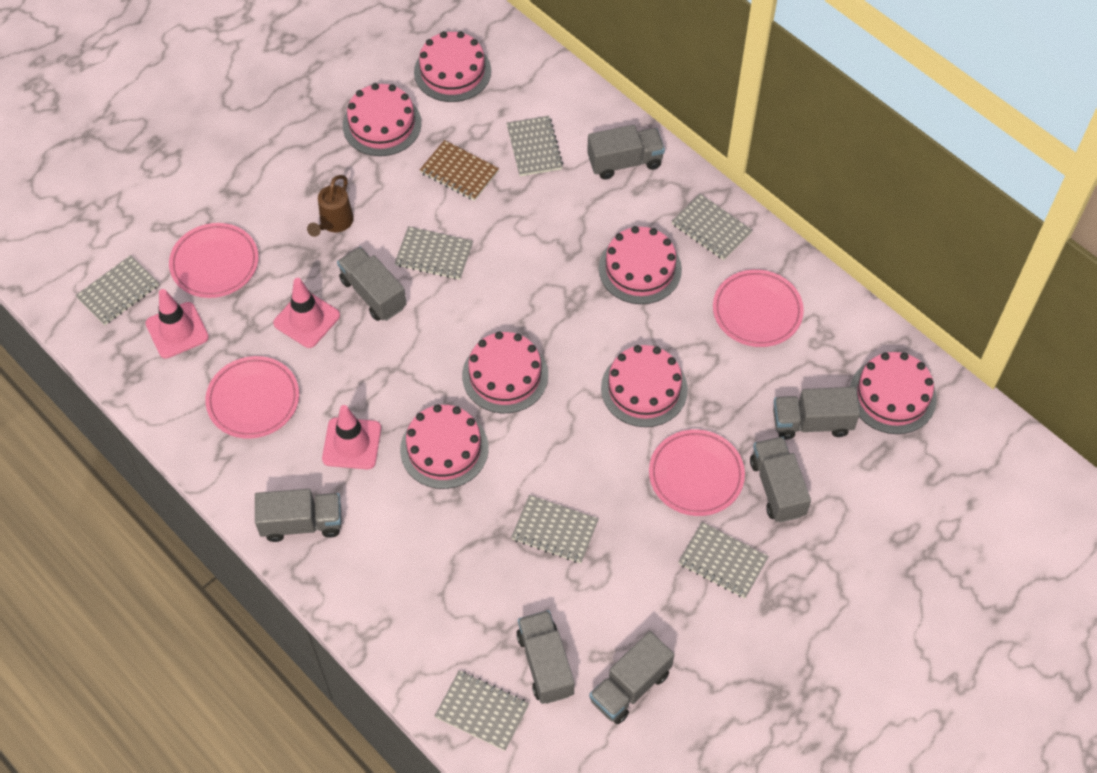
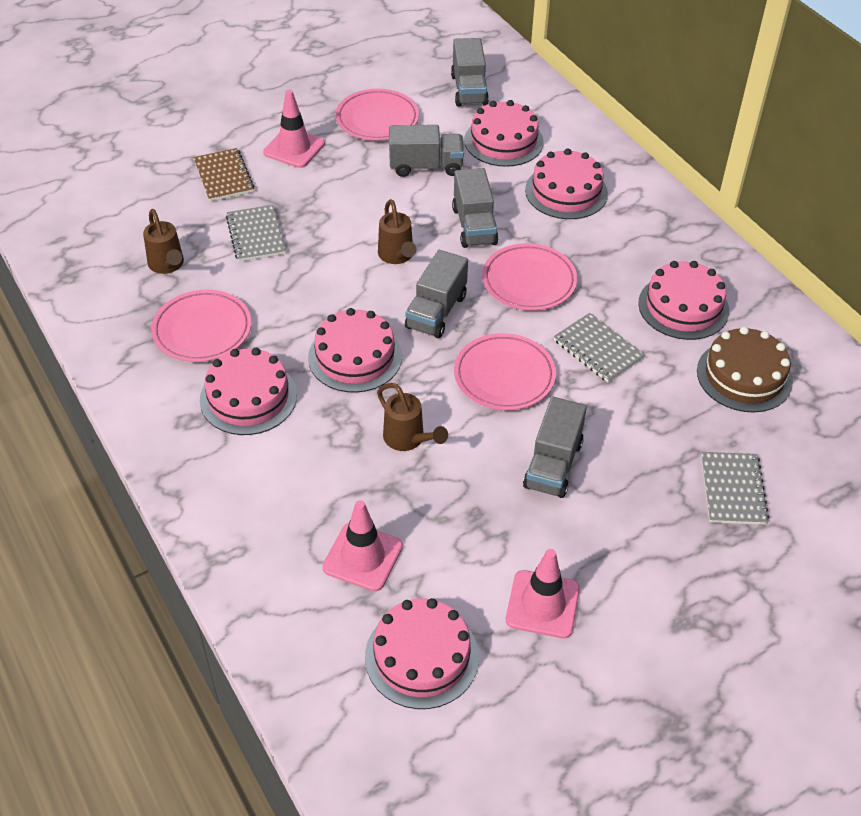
brown cake: 0 -> 1
brown watering can: 1 -> 3
grey notebook: 7 -> 3
grey truck: 7 -> 5
pink cake: 7 -> 6

